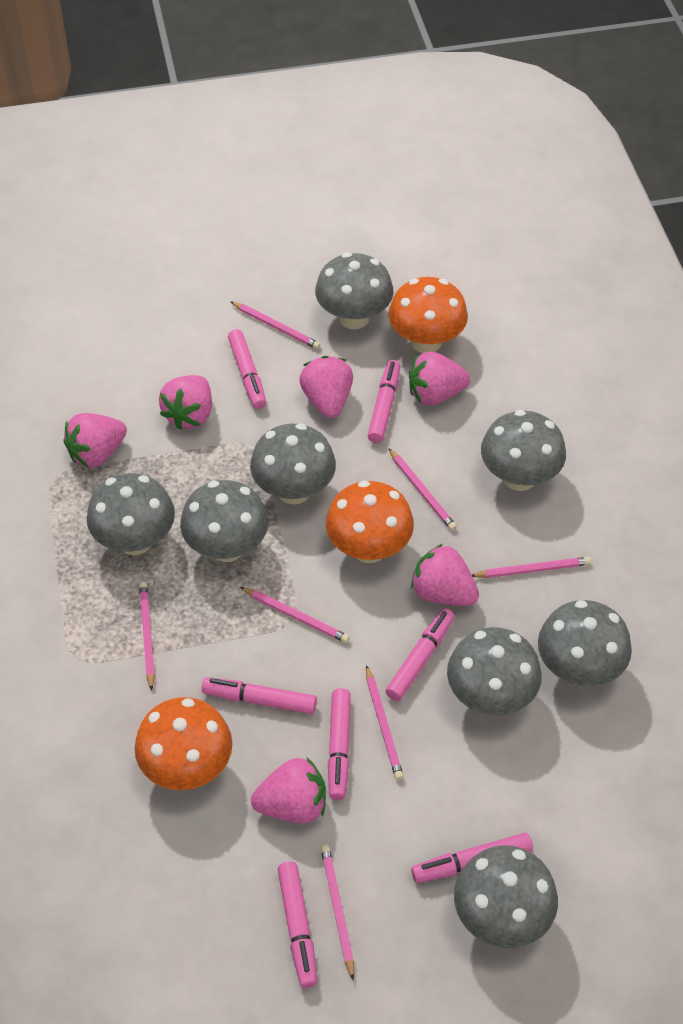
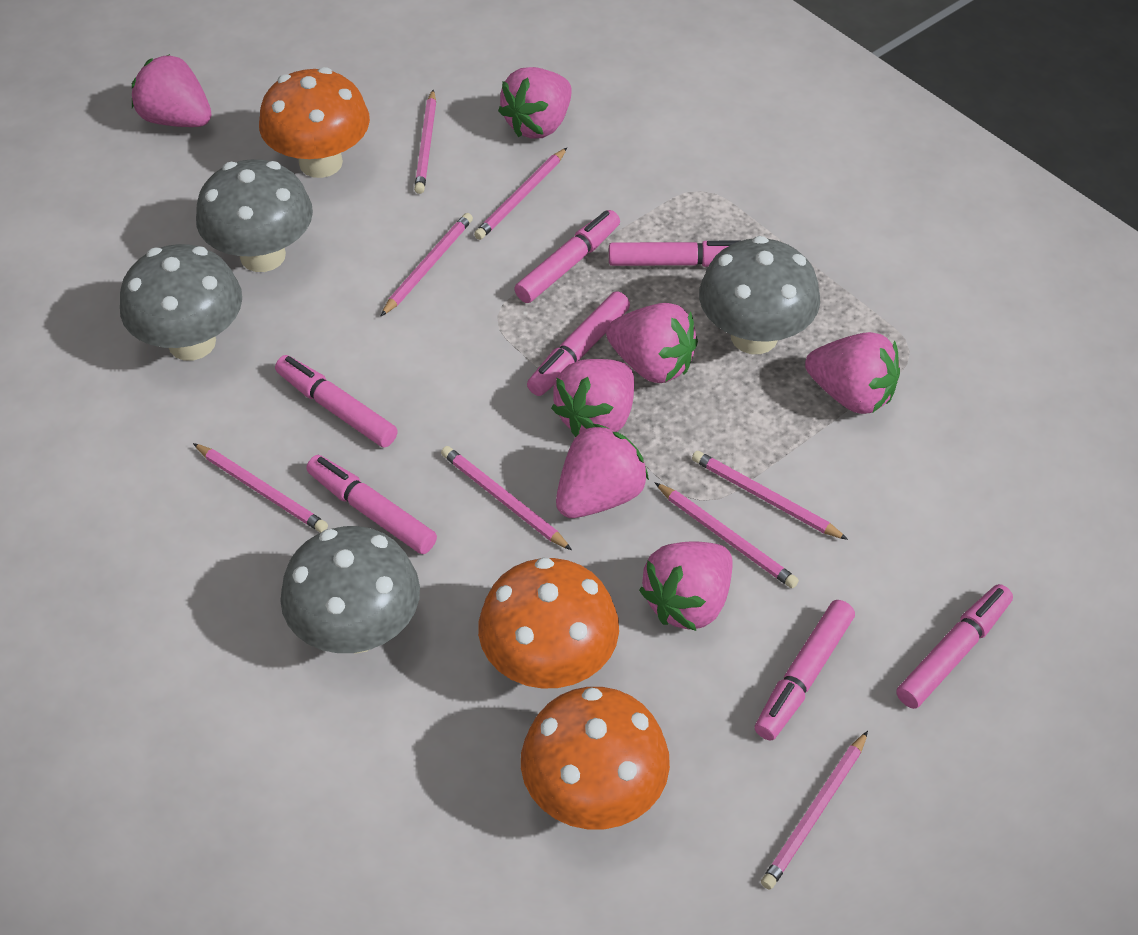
grey mushroom: 8 -> 4
pink pencil: 7 -> 8
pink strawberry: 6 -> 7

